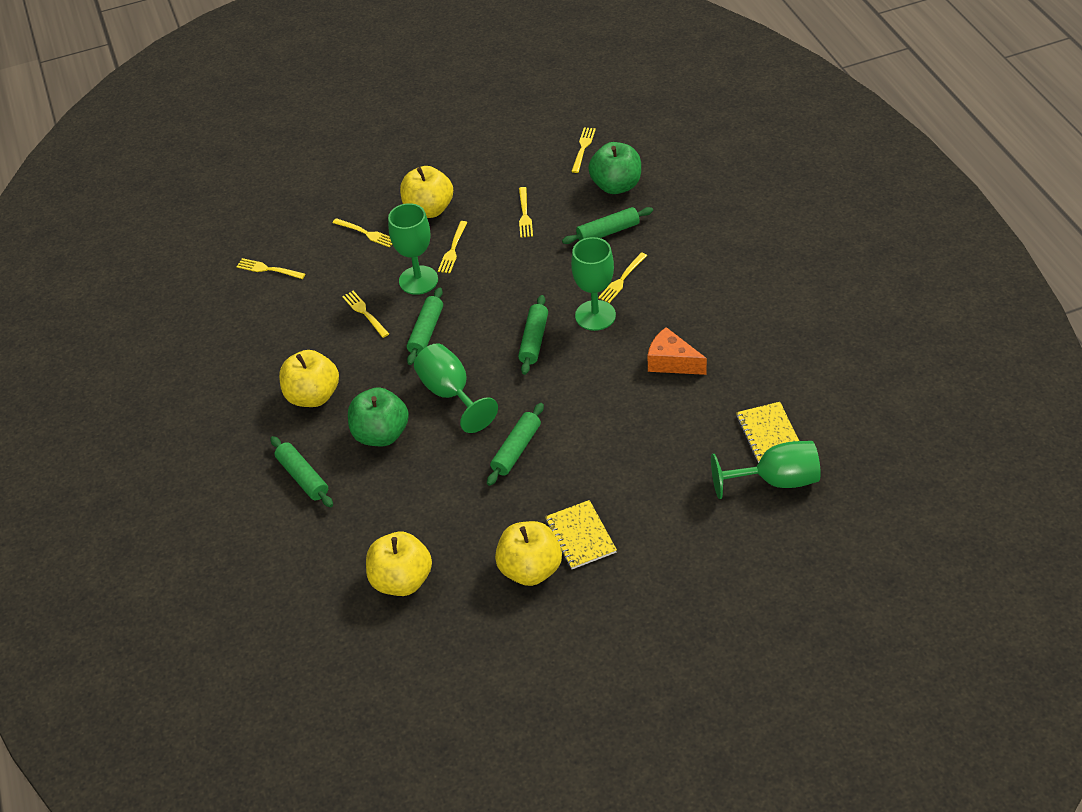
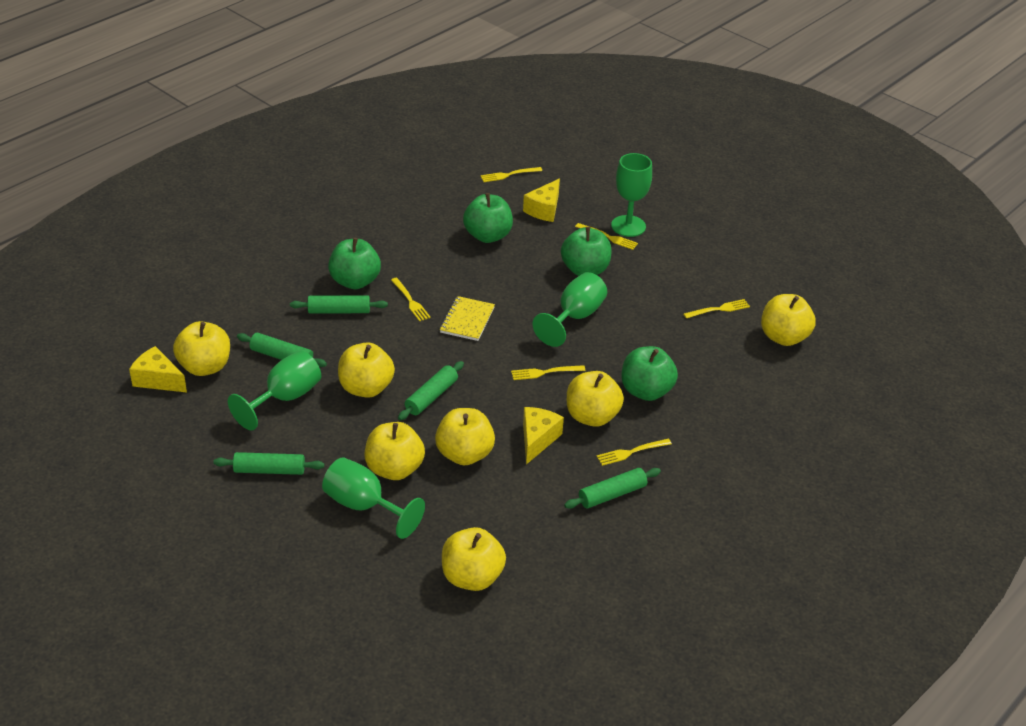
green apple: 2 -> 4
orange cheese: 1 -> 0
yellow apple: 4 -> 7
yellow cheese: 0 -> 3
yellow fork: 7 -> 6
yellow notebook: 2 -> 1

